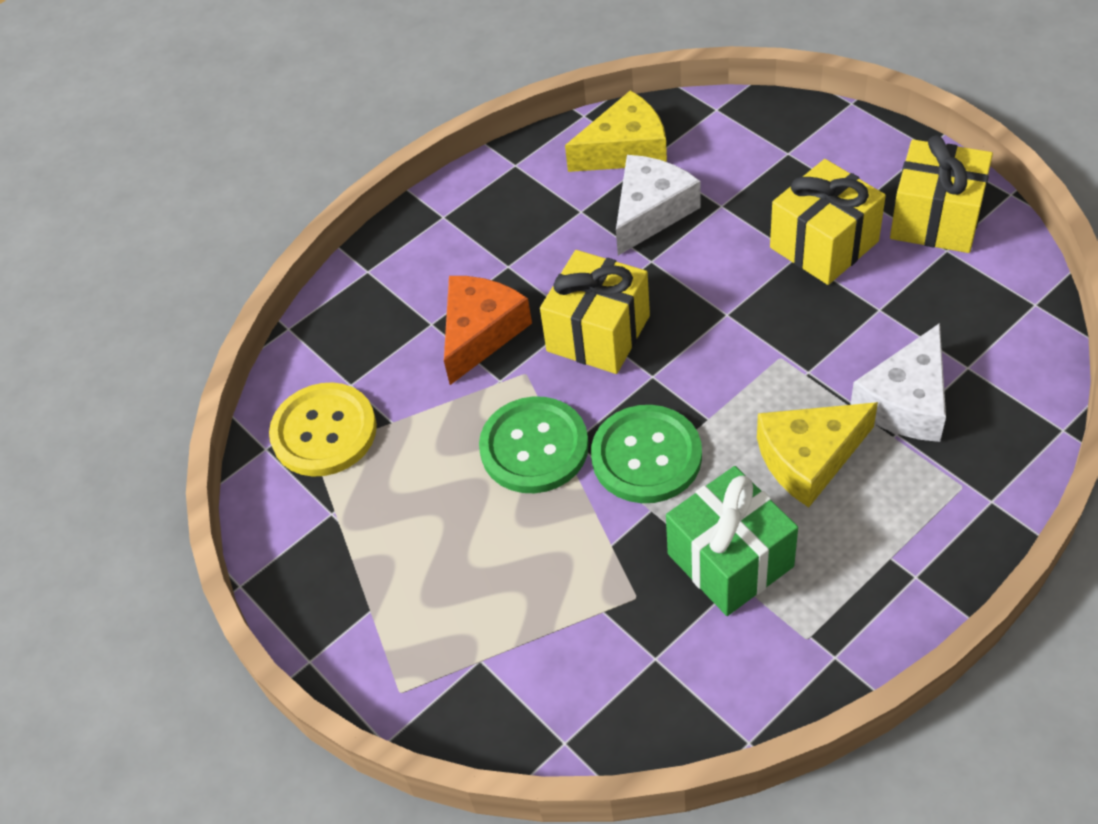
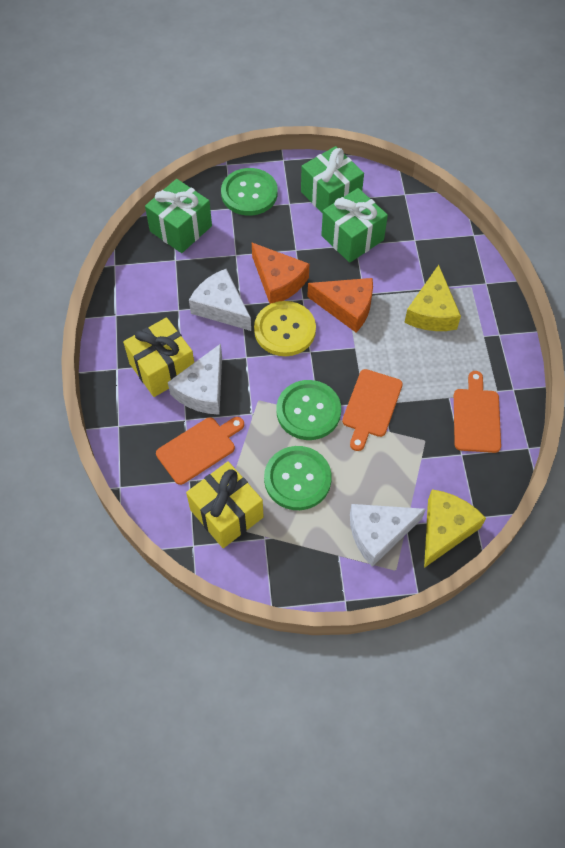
green button: 2 -> 3
green gift: 1 -> 3
orange cheese: 1 -> 2
orange cutting board: 0 -> 3
white cheese: 2 -> 3
yellow gift: 3 -> 2

